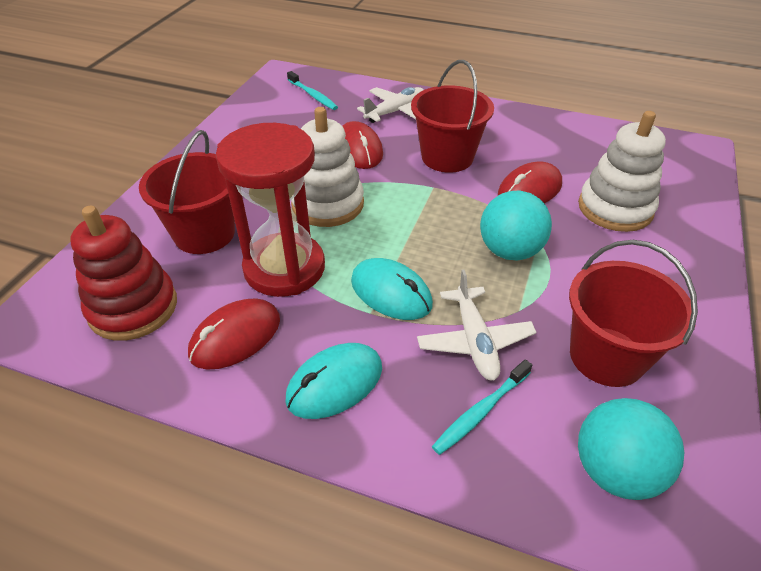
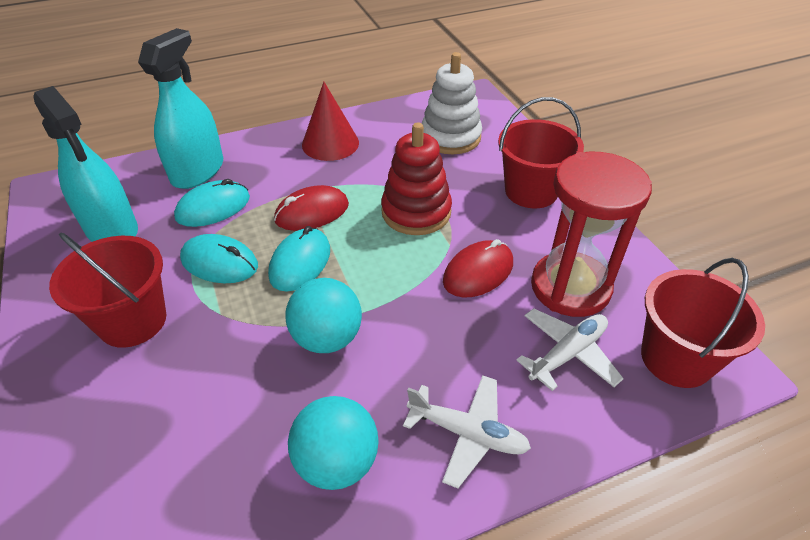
red cone: 0 -> 1
red mouse: 3 -> 2
turquoise mouse: 2 -> 3
turquoise spray bottle: 0 -> 2
turquoise toothbrush: 2 -> 0
white stacking toy: 2 -> 1

